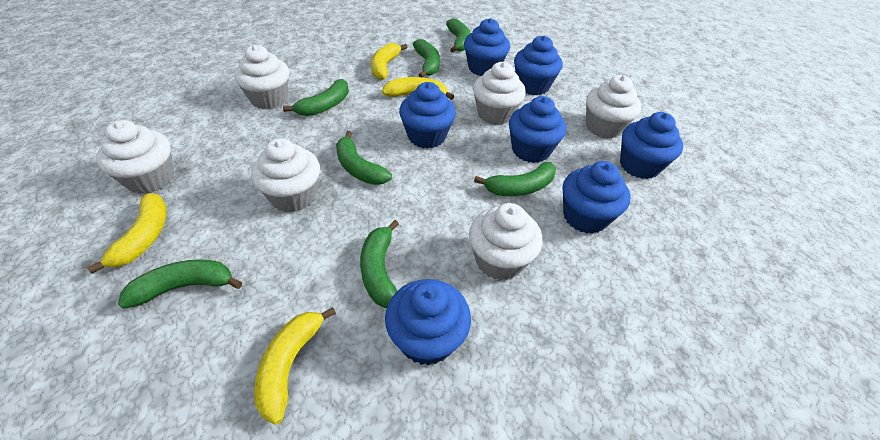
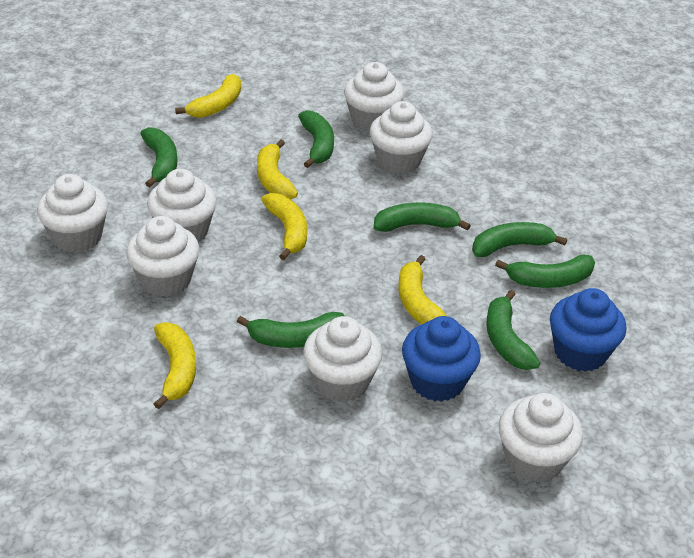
blue cupcake: 7 -> 2
white cupcake: 6 -> 7
yellow banana: 4 -> 5

